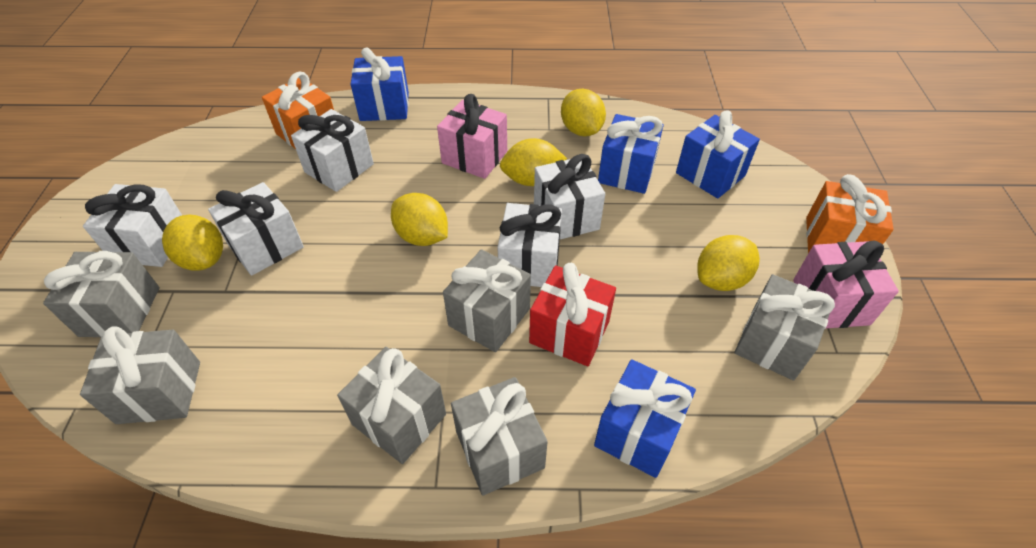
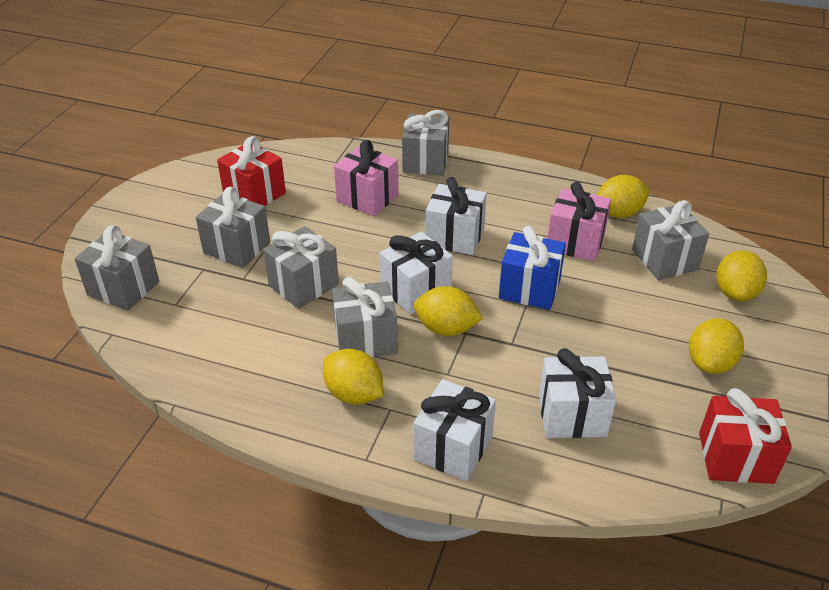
blue gift: 4 -> 1
orange gift: 2 -> 0
red gift: 1 -> 2
white gift: 5 -> 4

